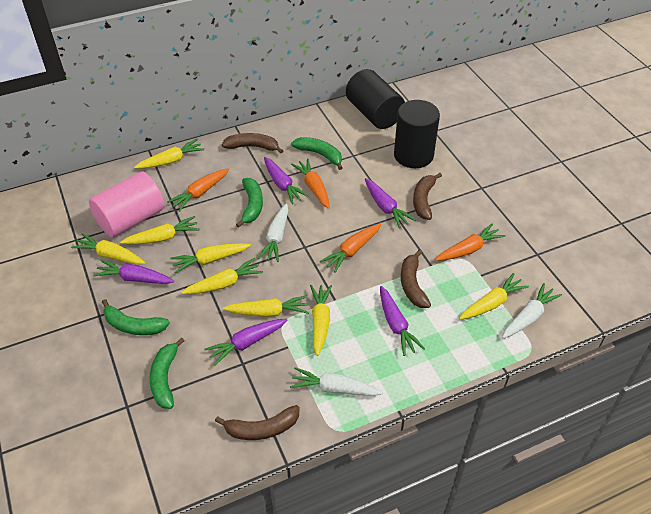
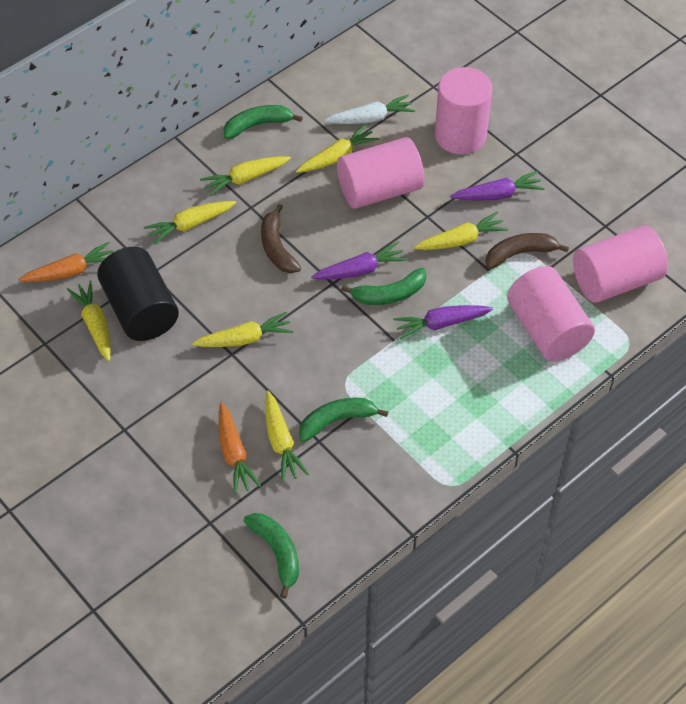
black cylinder: 2 -> 1
brown banana: 4 -> 2
orange carrot: 4 -> 2
pink cylinder: 1 -> 4
purple carrot: 5 -> 3
white carrot: 3 -> 1
yellow carrot: 8 -> 7

